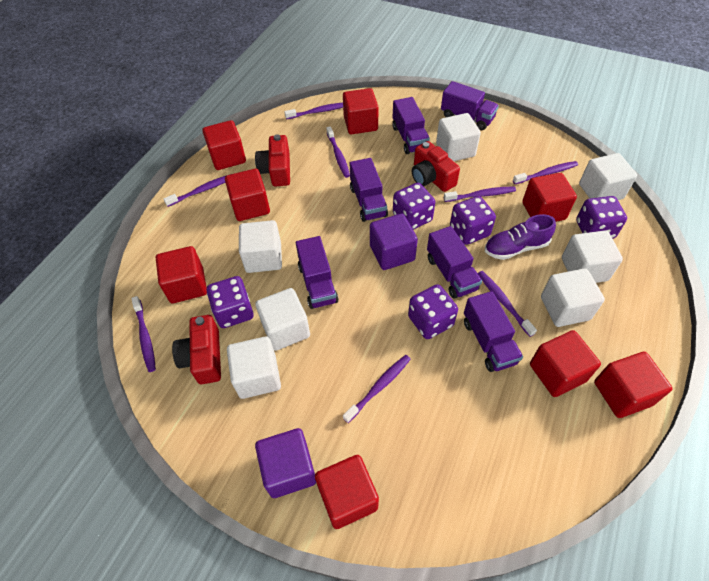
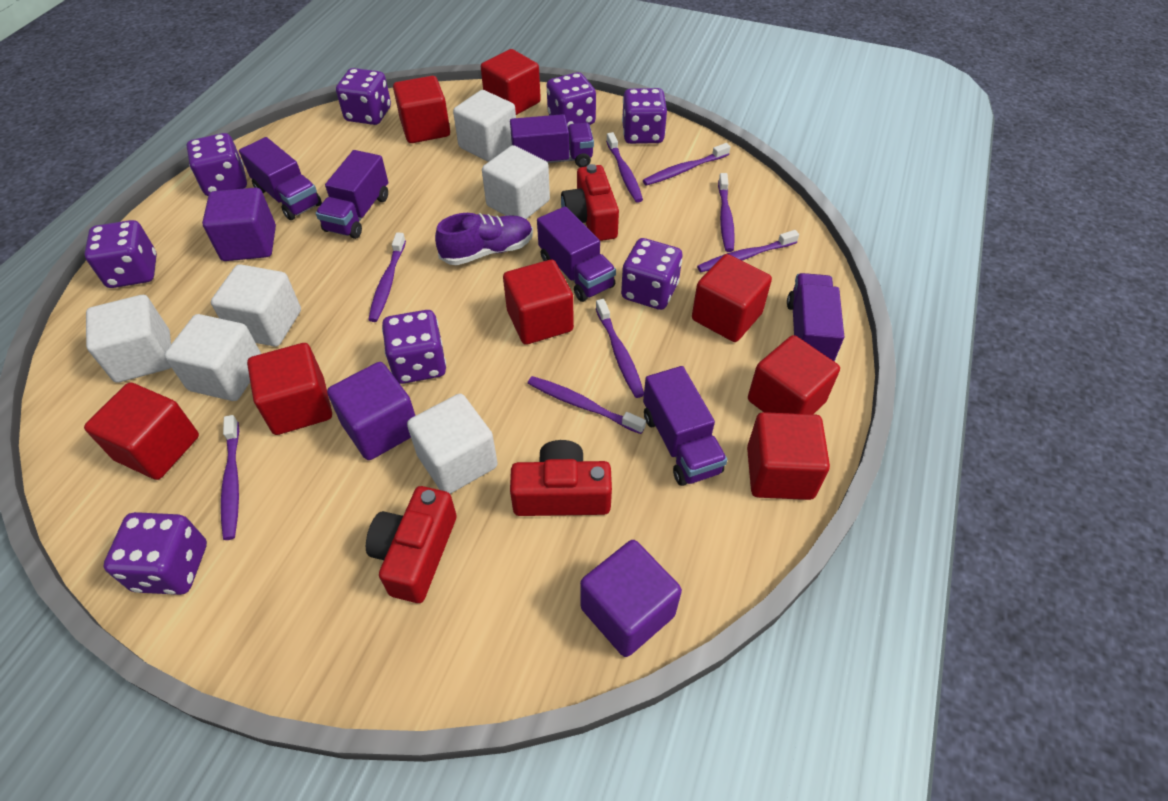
purple cube: 2 -> 3
purple dice: 5 -> 8
white cube: 7 -> 6

